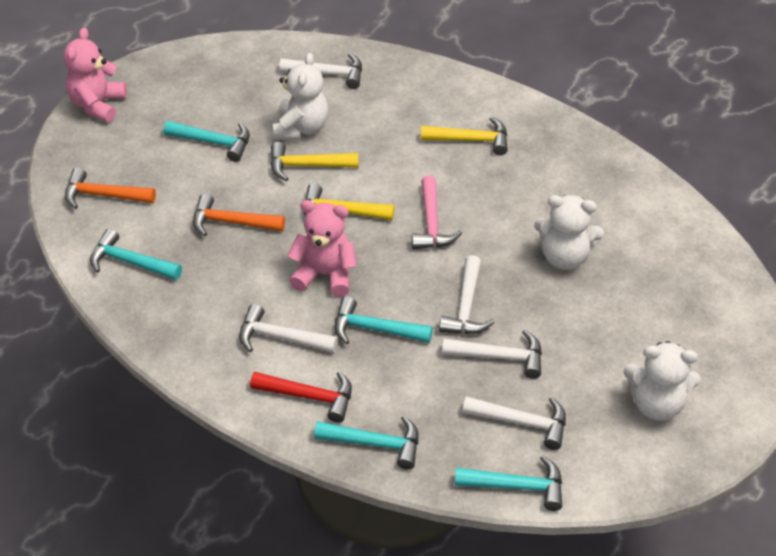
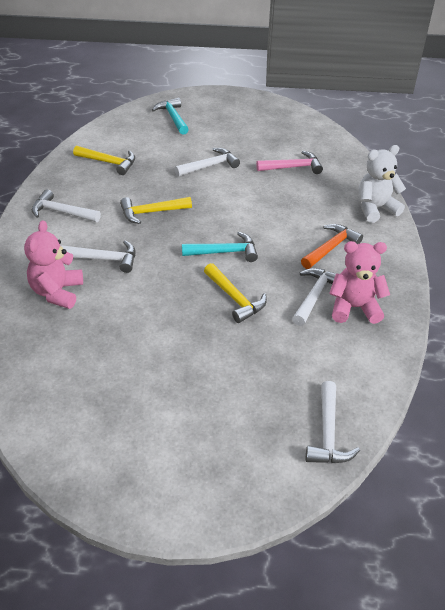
orange hammer: 2 -> 1
red hammer: 1 -> 0
turquoise hammer: 5 -> 2
white teddy bear: 3 -> 1

